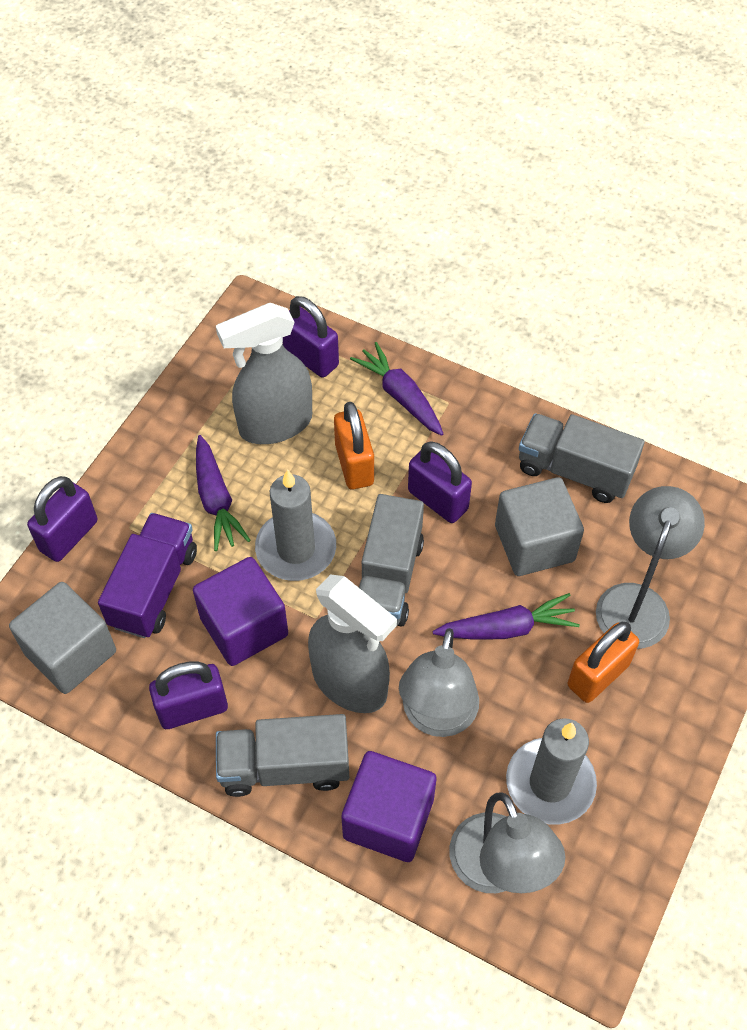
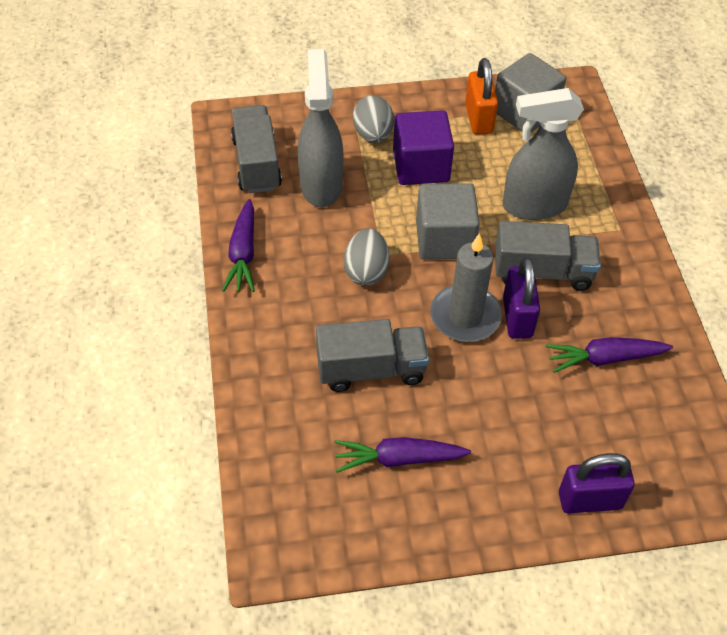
grey candle: 2 -> 1
grey egg: 0 -> 2
grey lamp: 3 -> 0
orange padlock: 2 -> 1
purple cube: 2 -> 1
purple padlock: 4 -> 2
purple truck: 1 -> 0

